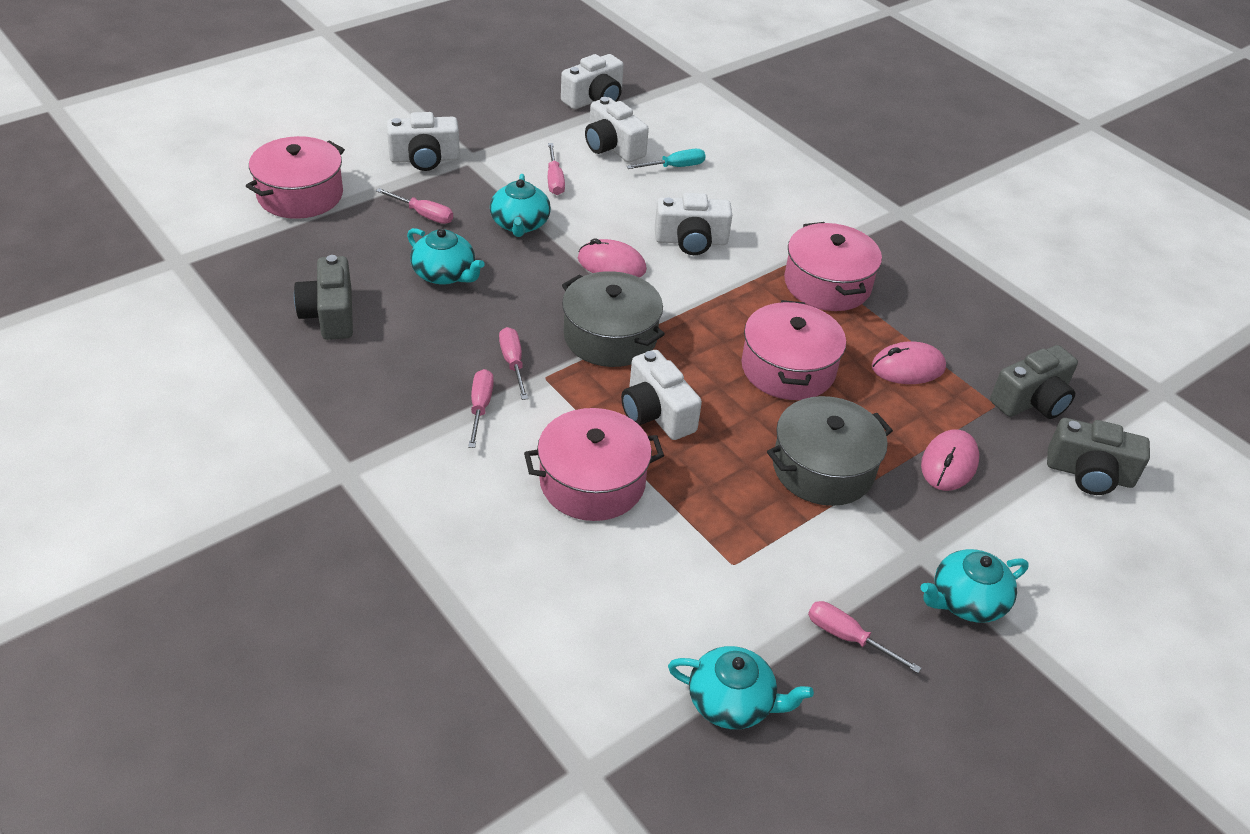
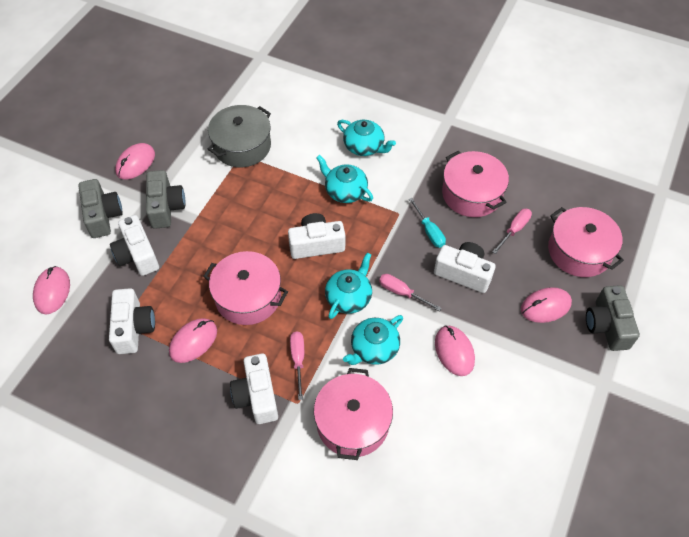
grey pot: 2 -> 1
pink mouse: 3 -> 5
pink screwdriver: 5 -> 3

